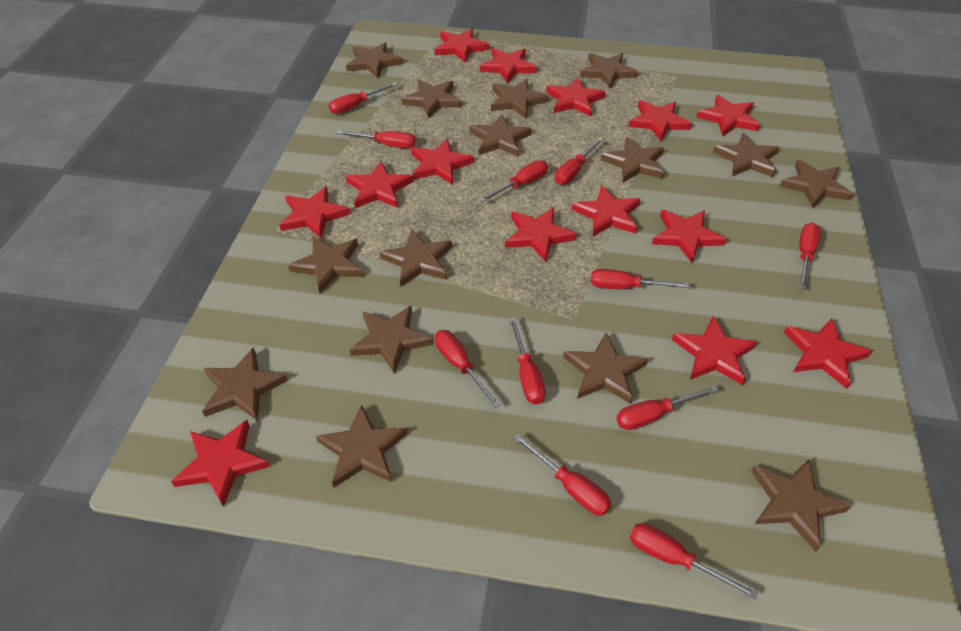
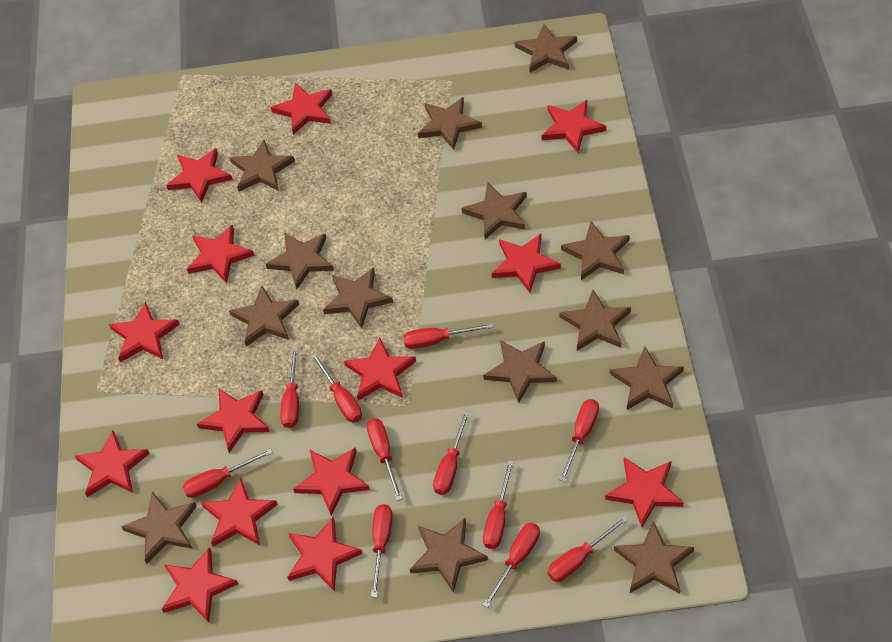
brown star: 15 -> 14

